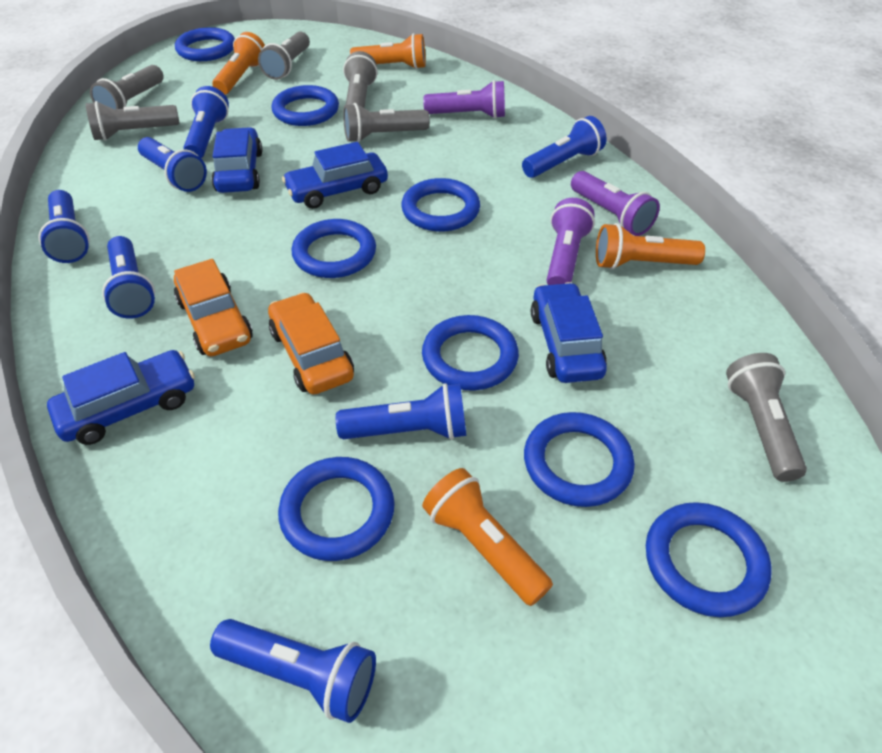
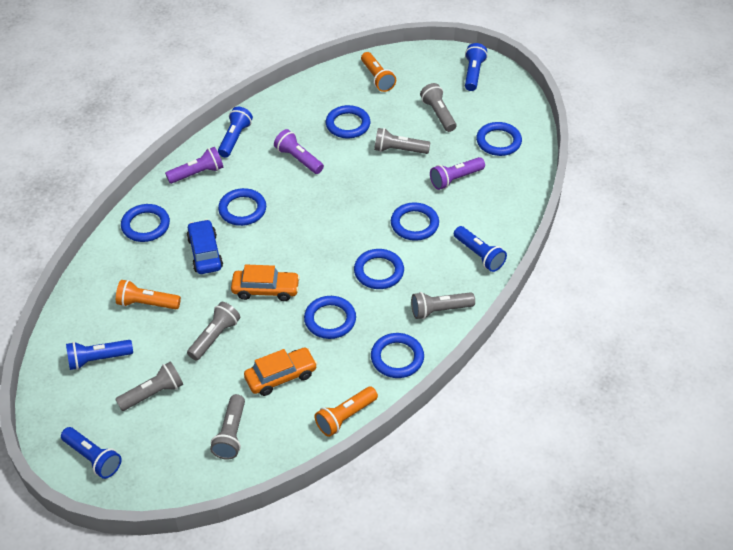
blue car: 4 -> 1
blue flashlight: 7 -> 5
orange flashlight: 4 -> 3

